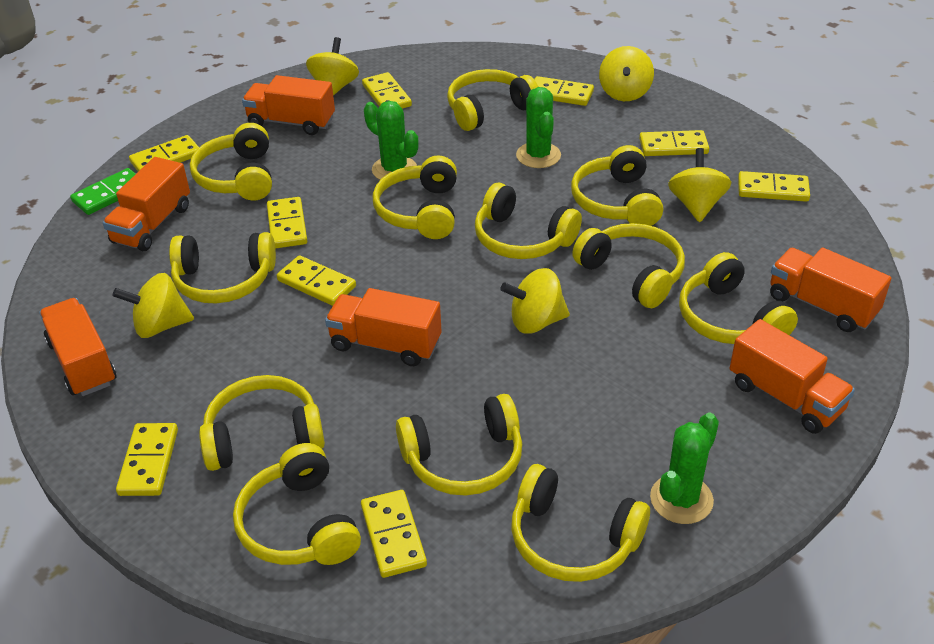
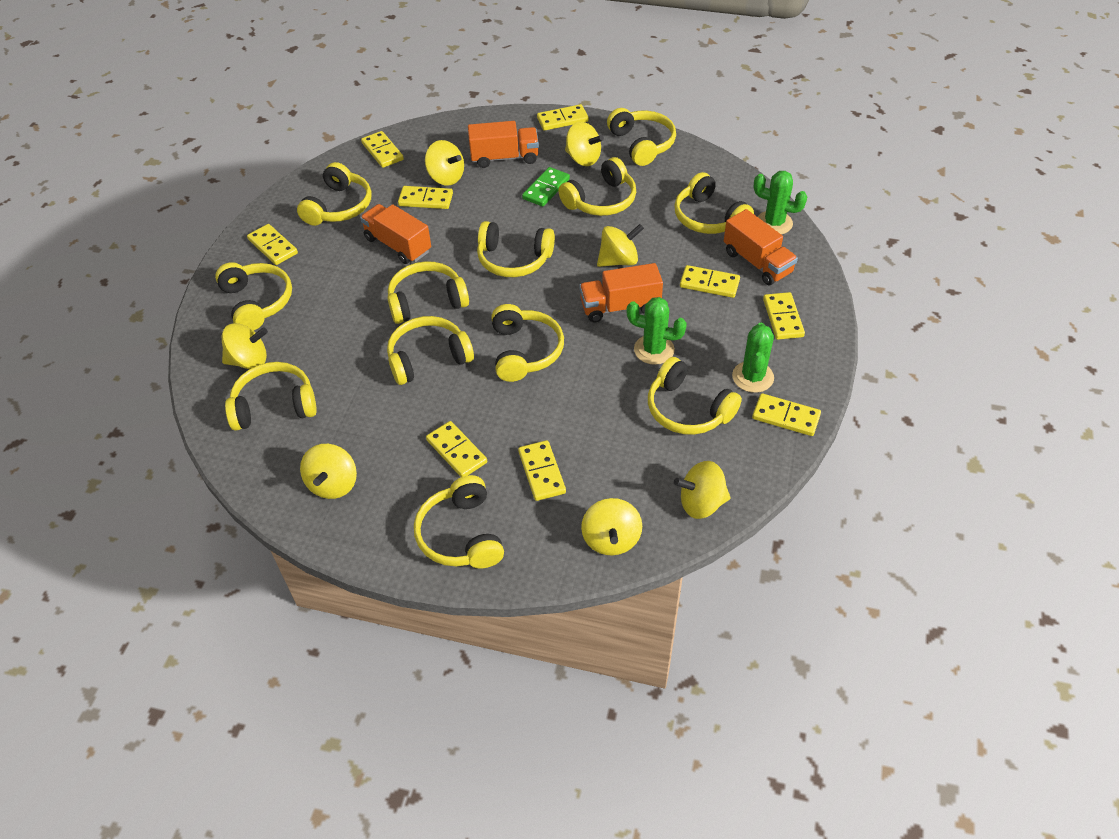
orange truck: 6 -> 4
yellow spinning top: 5 -> 7

